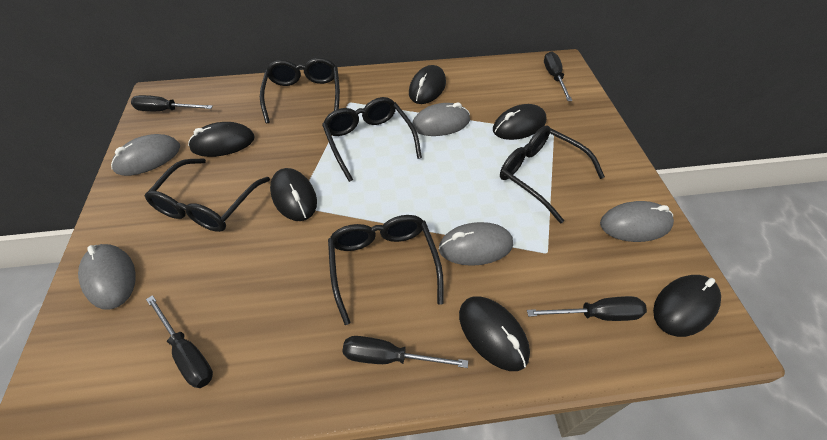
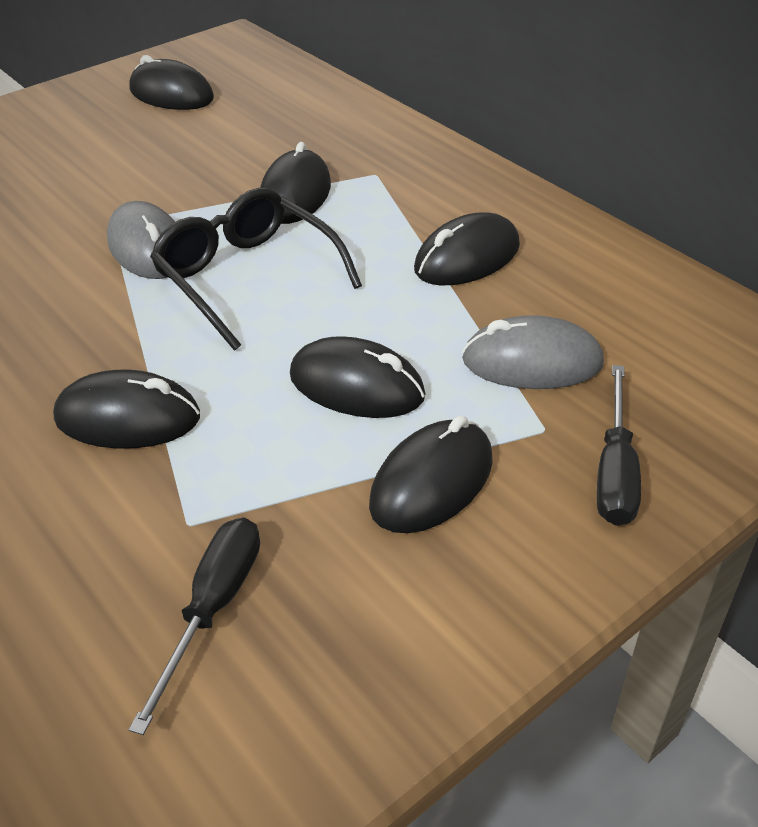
black glasses: 5 -> 1
black screwdriver: 5 -> 2
grey mouse: 5 -> 2

